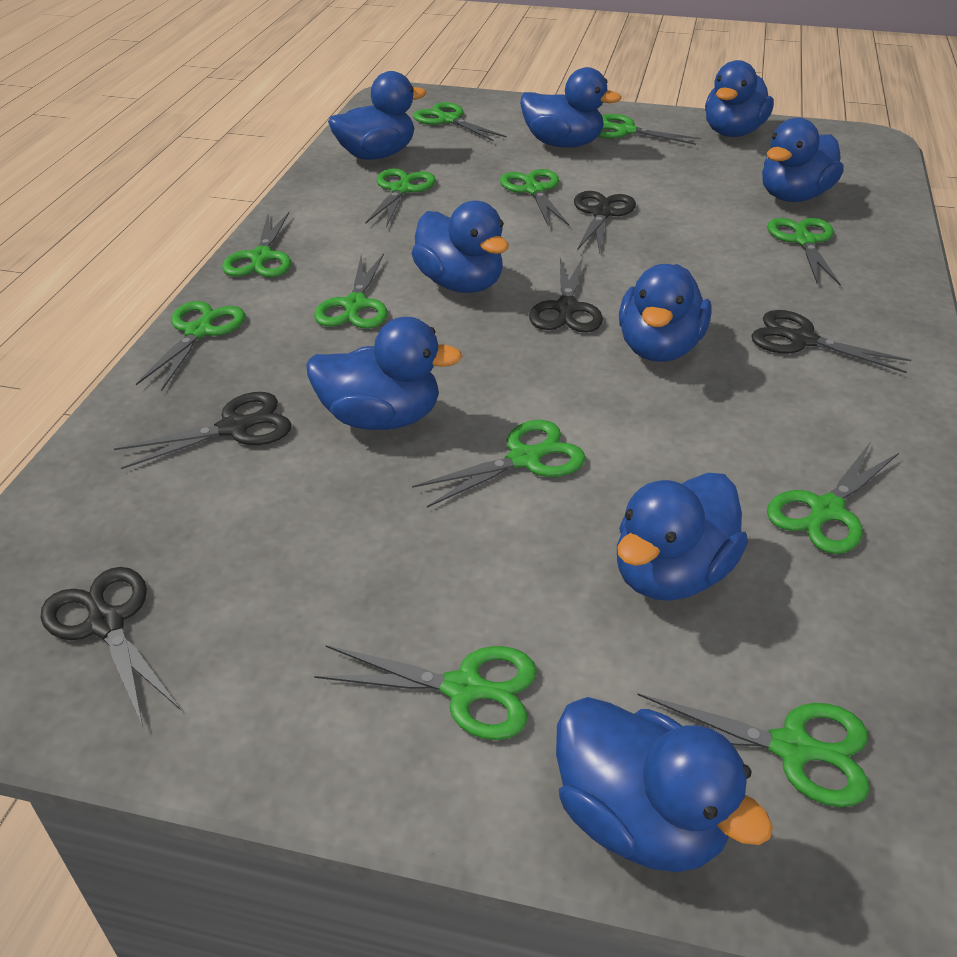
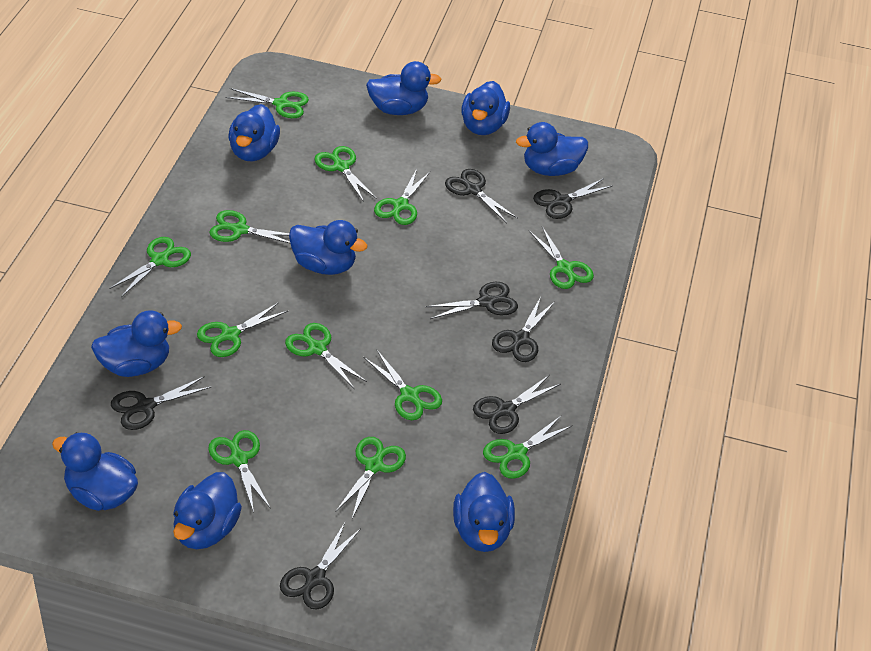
black scissors: 5 -> 7

